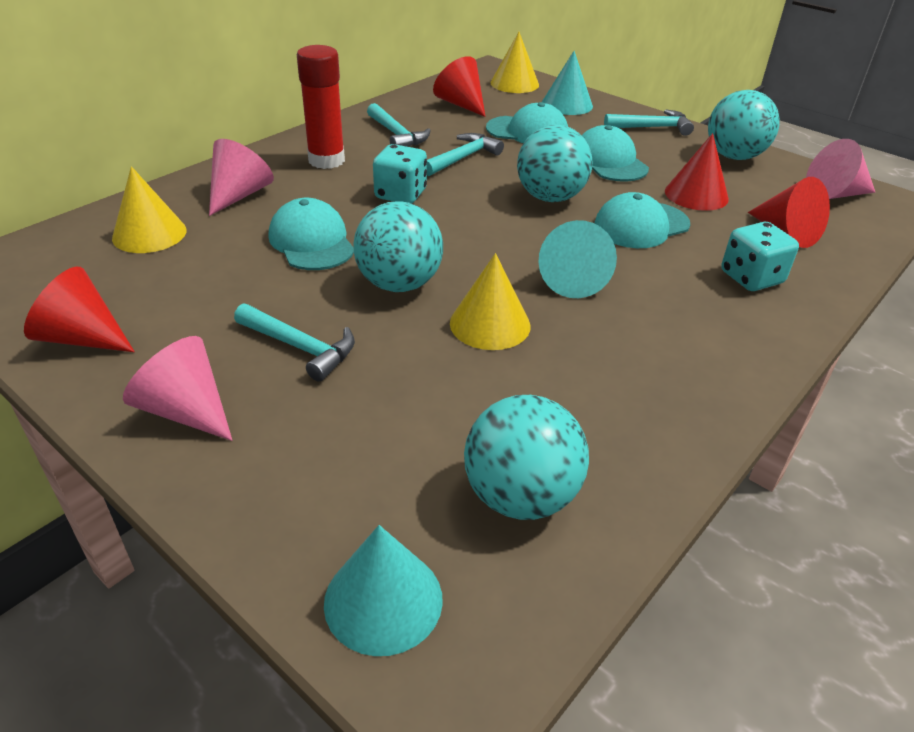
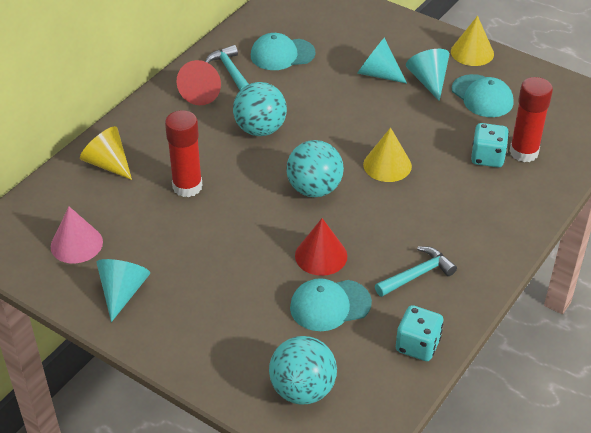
pink cone: 3 -> 1
red cone: 4 -> 2
red glue stick: 1 -> 2
turquoise ball: 4 -> 3
turquoise cap: 4 -> 3
turquoise hammer: 4 -> 2

